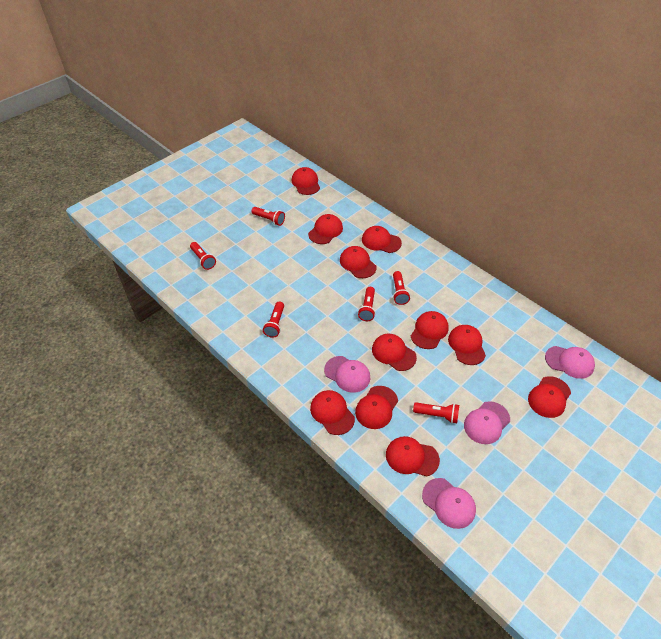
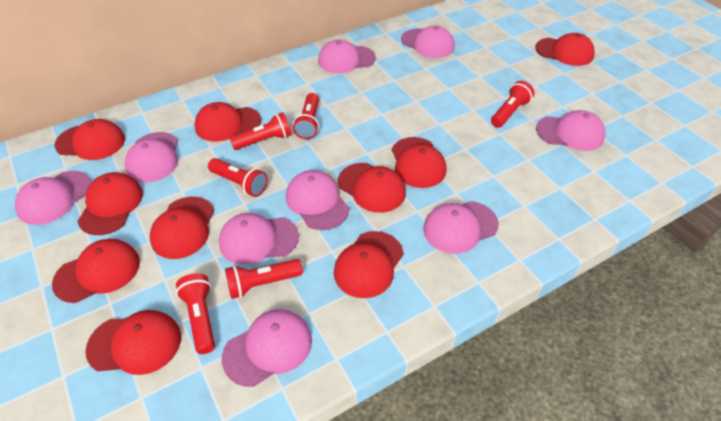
pink cap: 4 -> 9
red cap: 11 -> 10

